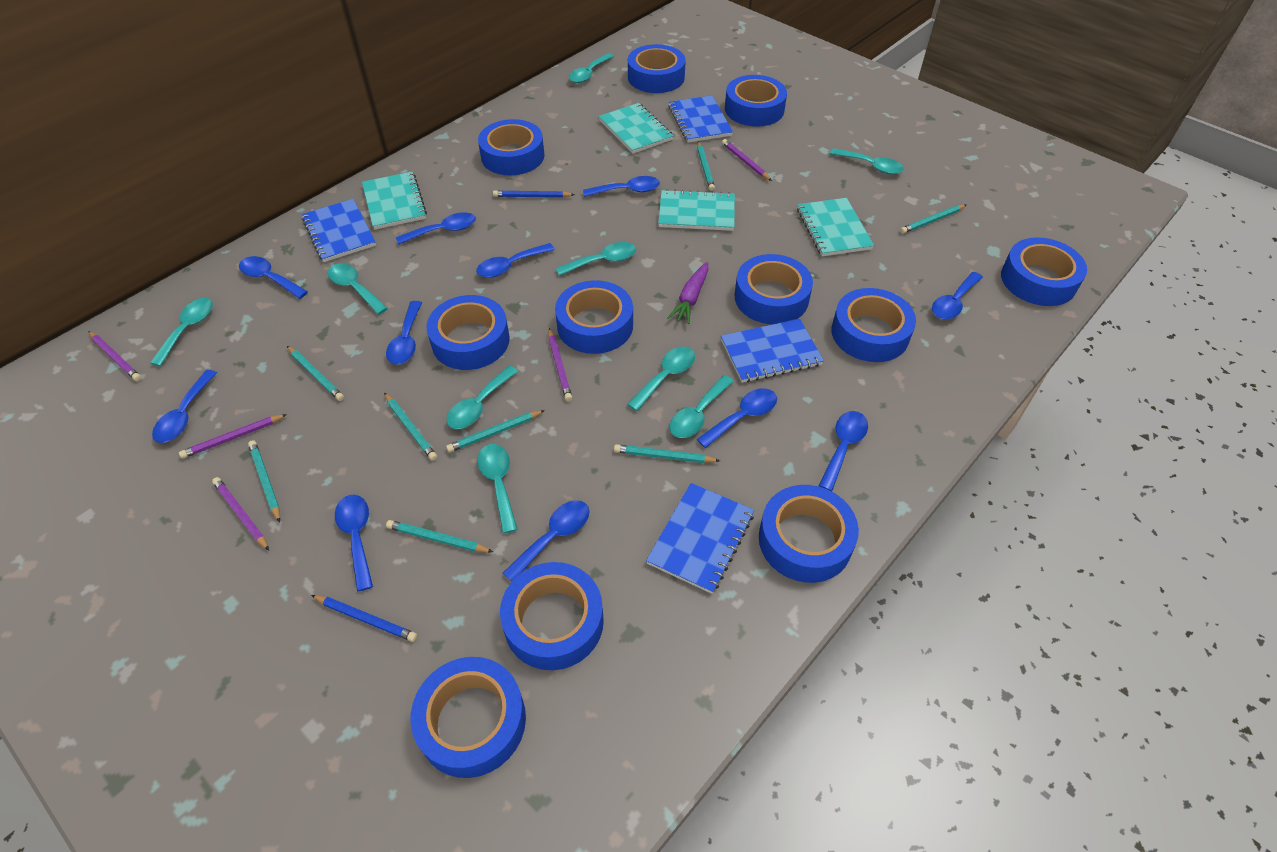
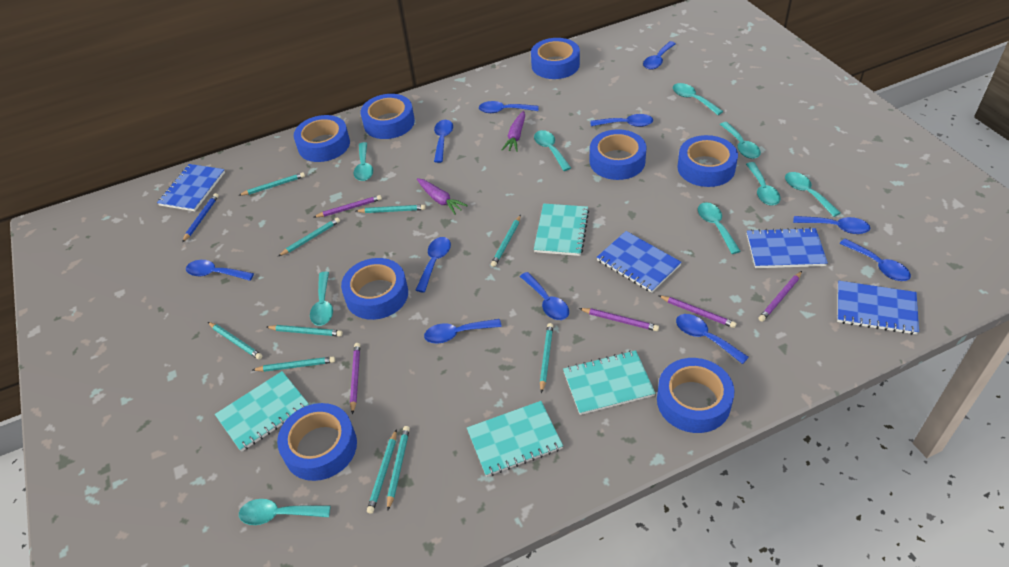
blue pencil: 2 -> 1
blue tape: 11 -> 8
purple carrot: 1 -> 2
turquoise pencil: 8 -> 10

